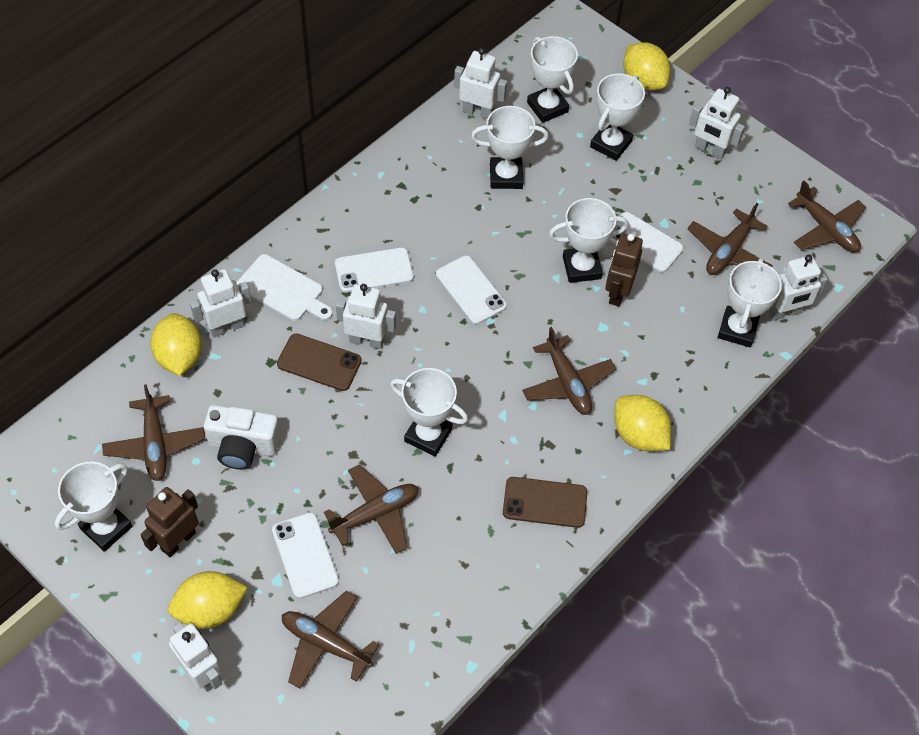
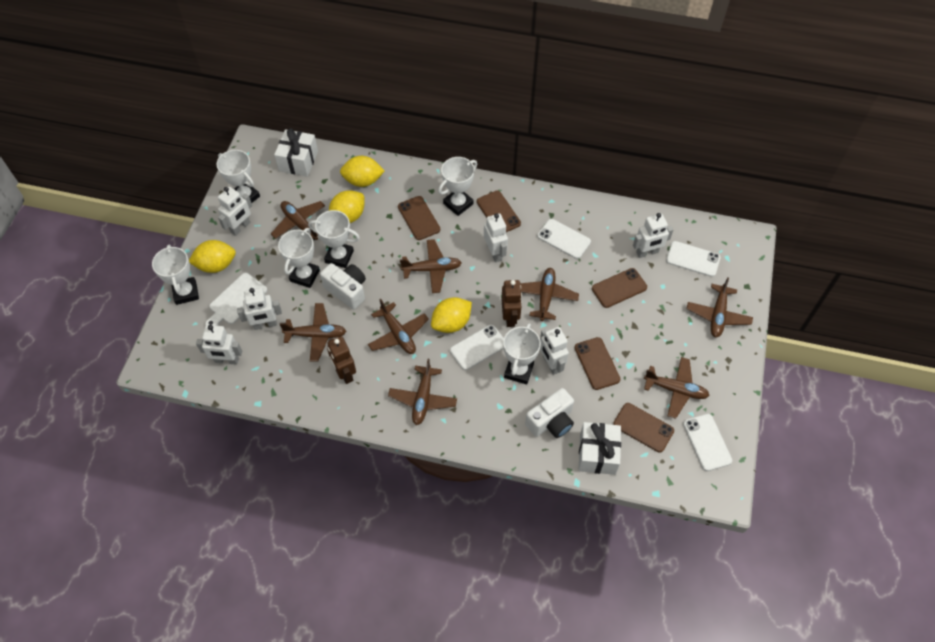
brown phone: 2 -> 5
brown plane: 6 -> 8
white camera: 1 -> 2
white gift: 0 -> 2
white trophy: 7 -> 6

